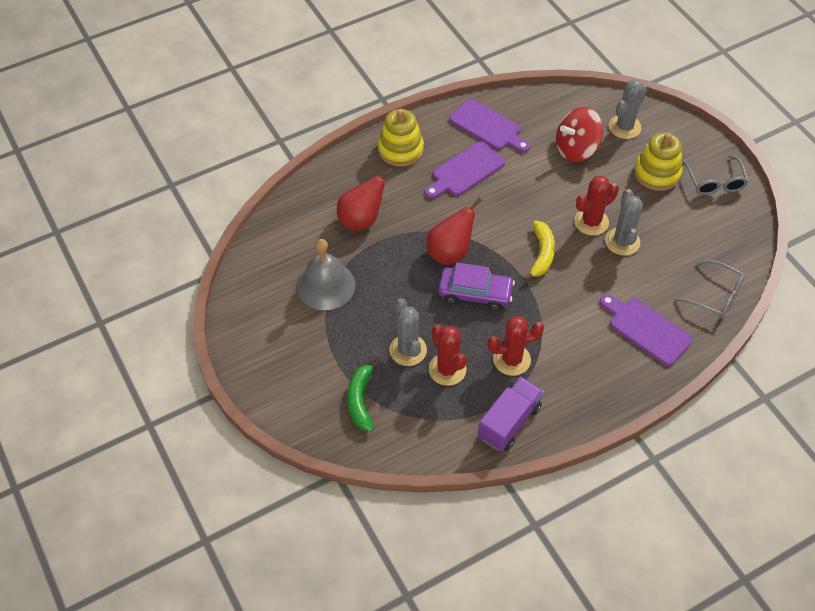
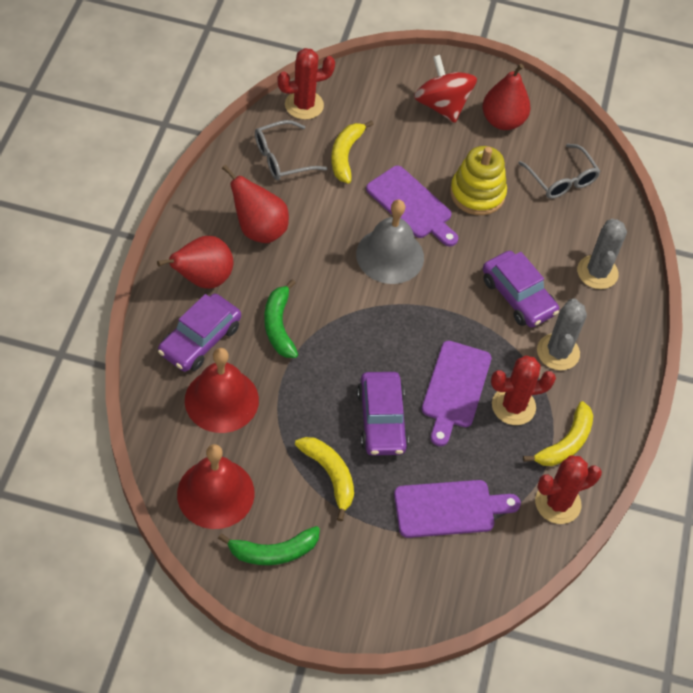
green banana: 1 -> 2
grey cactus: 3 -> 2
purple car: 1 -> 3
purple truck: 1 -> 0
red bell: 0 -> 2
red pear: 2 -> 3
yellow banana: 1 -> 3
yellow stacking toy: 2 -> 1

